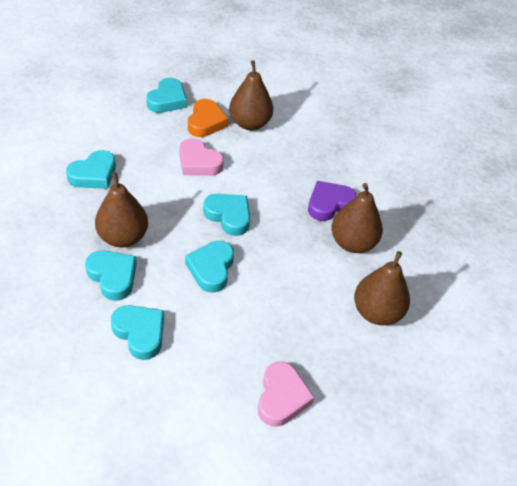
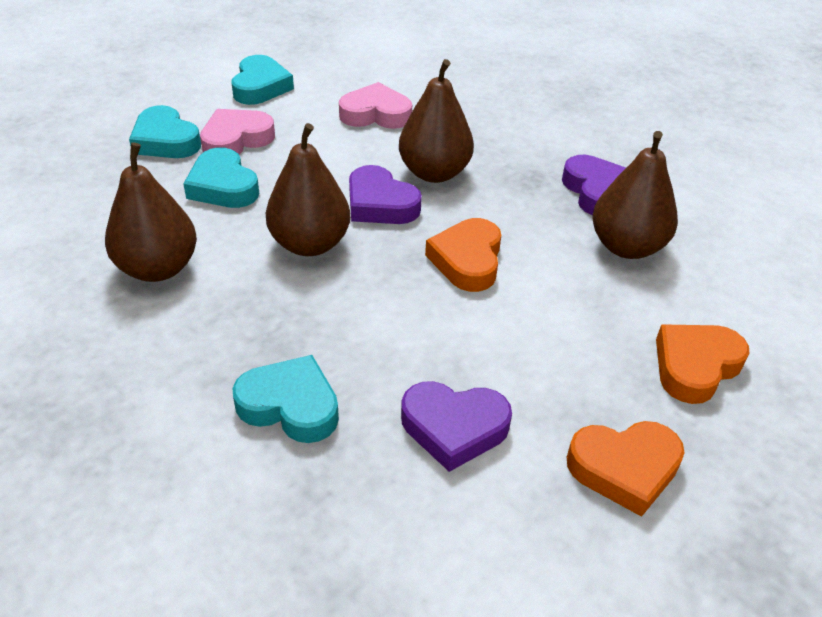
orange heart: 1 -> 3
purple heart: 1 -> 3
turquoise heart: 6 -> 4

